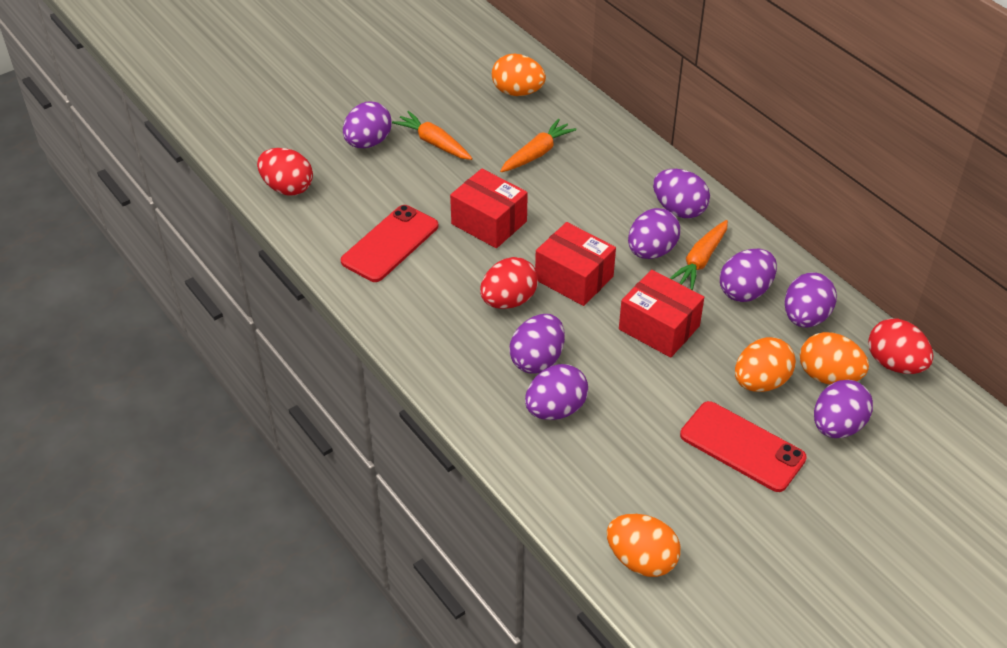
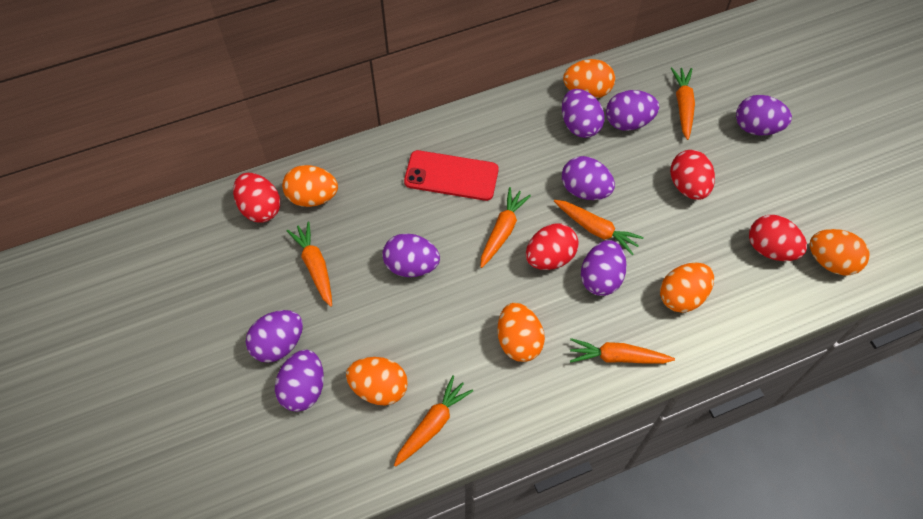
orange carrot: 3 -> 6
orange egg: 4 -> 6
red box: 3 -> 0
red egg: 3 -> 4
red phone: 2 -> 1

